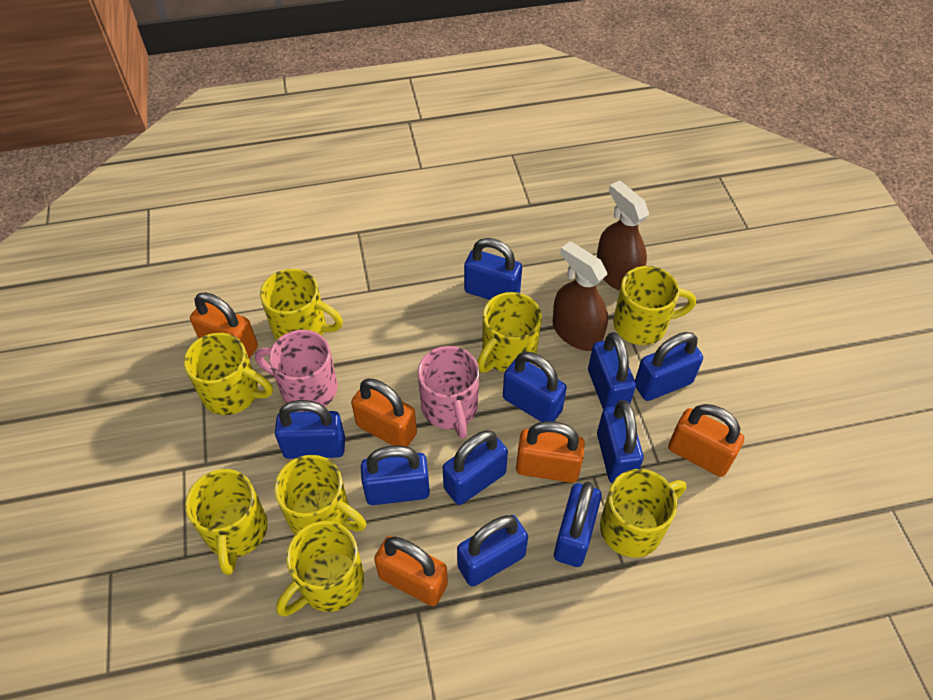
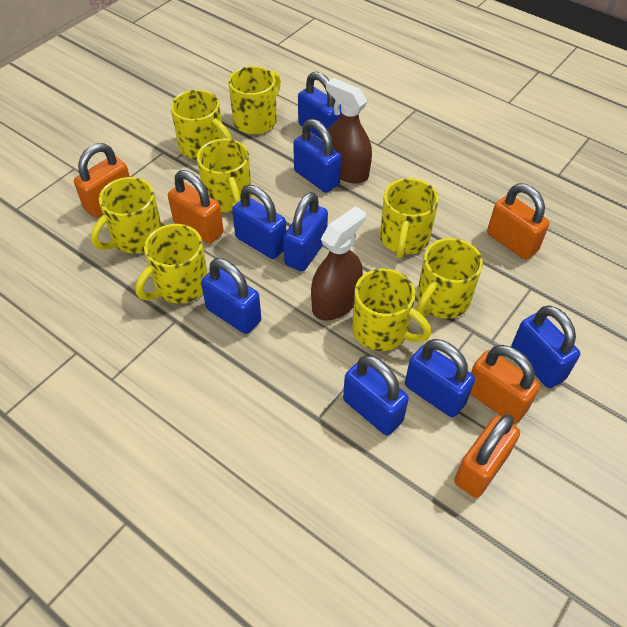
blue padlock: 10 -> 8
pink mug: 2 -> 0

